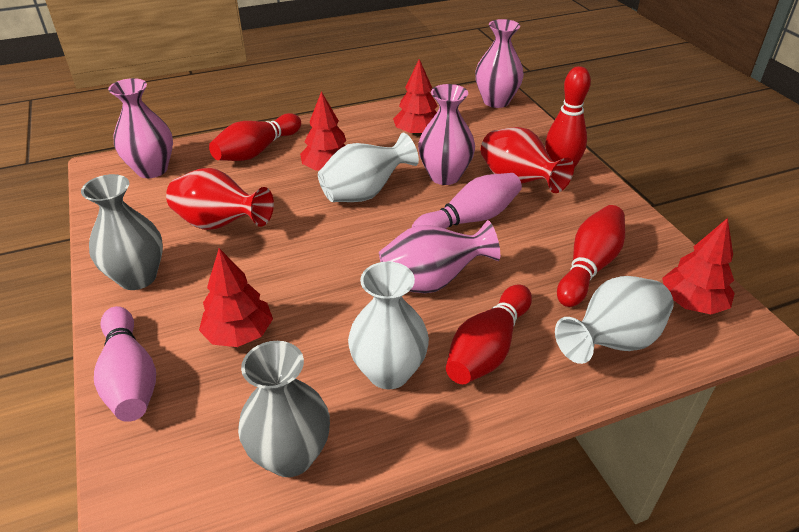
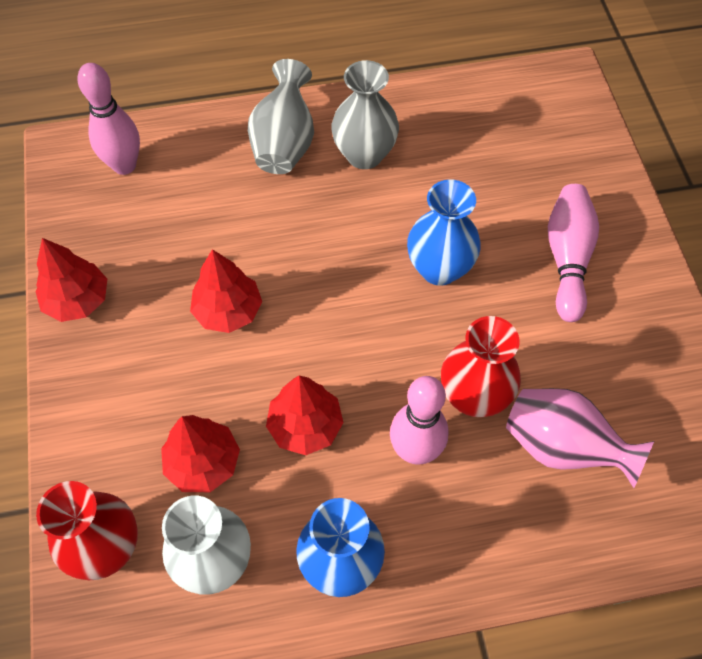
blue vase: 0 -> 2
pink bowling pin: 2 -> 3
pink vase: 4 -> 1
red bowling pin: 4 -> 0
white vase: 3 -> 1

